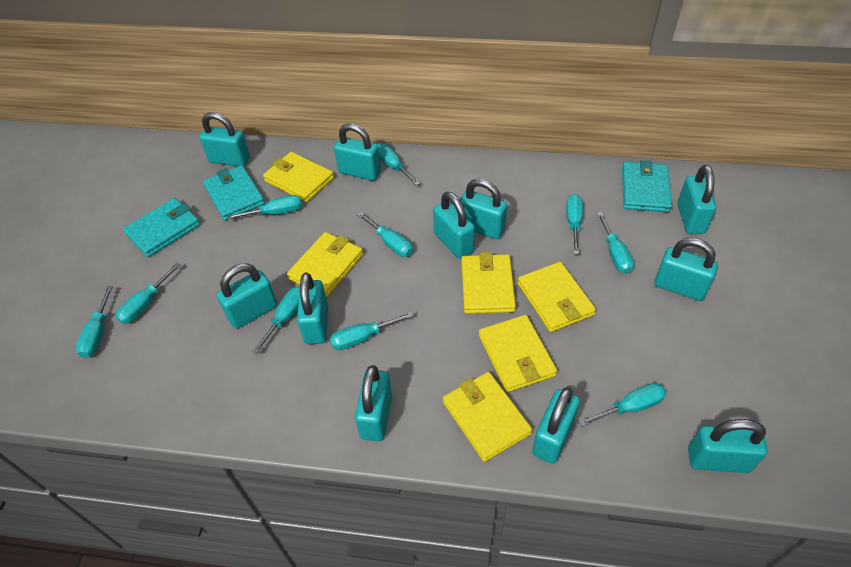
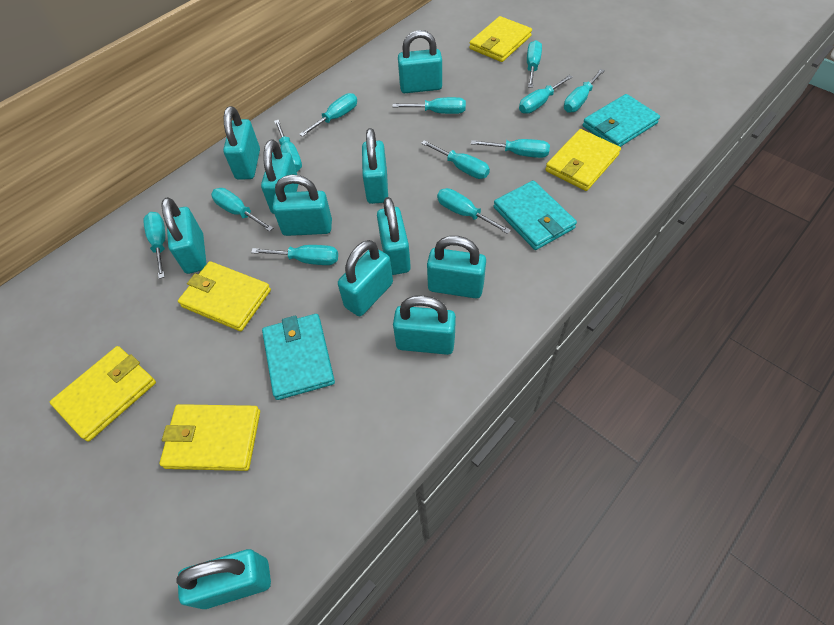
turquoise screwdriver: 10 -> 12
yellow wallet: 6 -> 5

